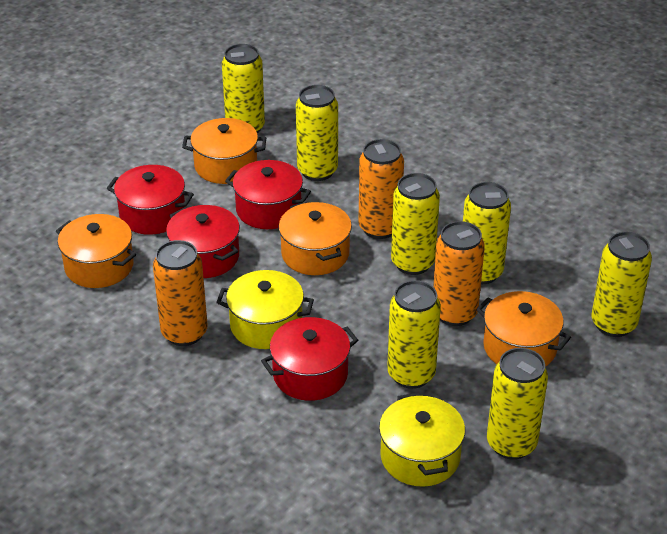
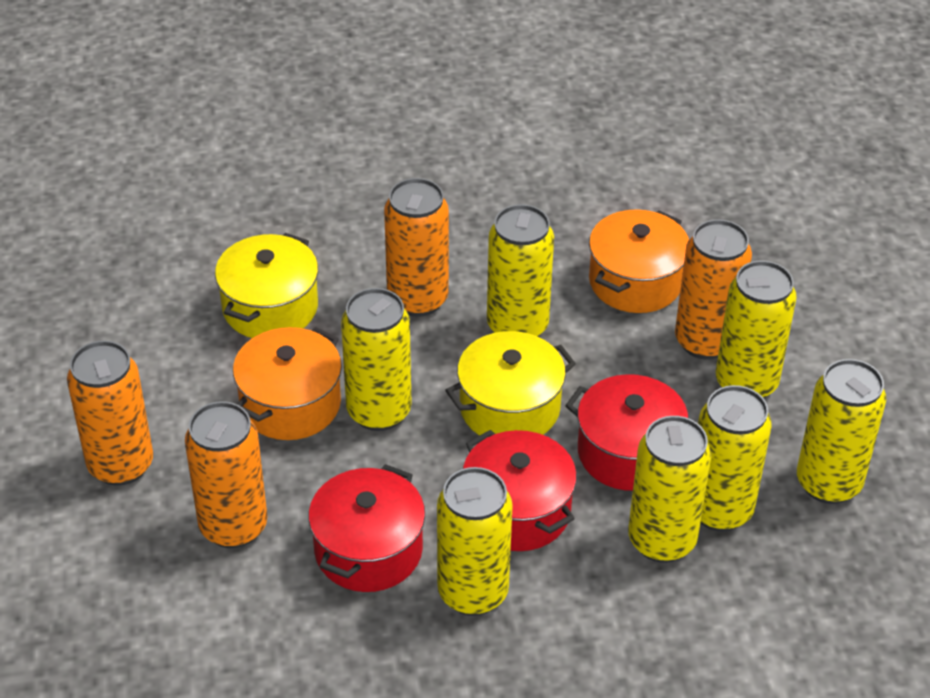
orange can: 3 -> 4
orange pot: 4 -> 2
red pot: 4 -> 3

